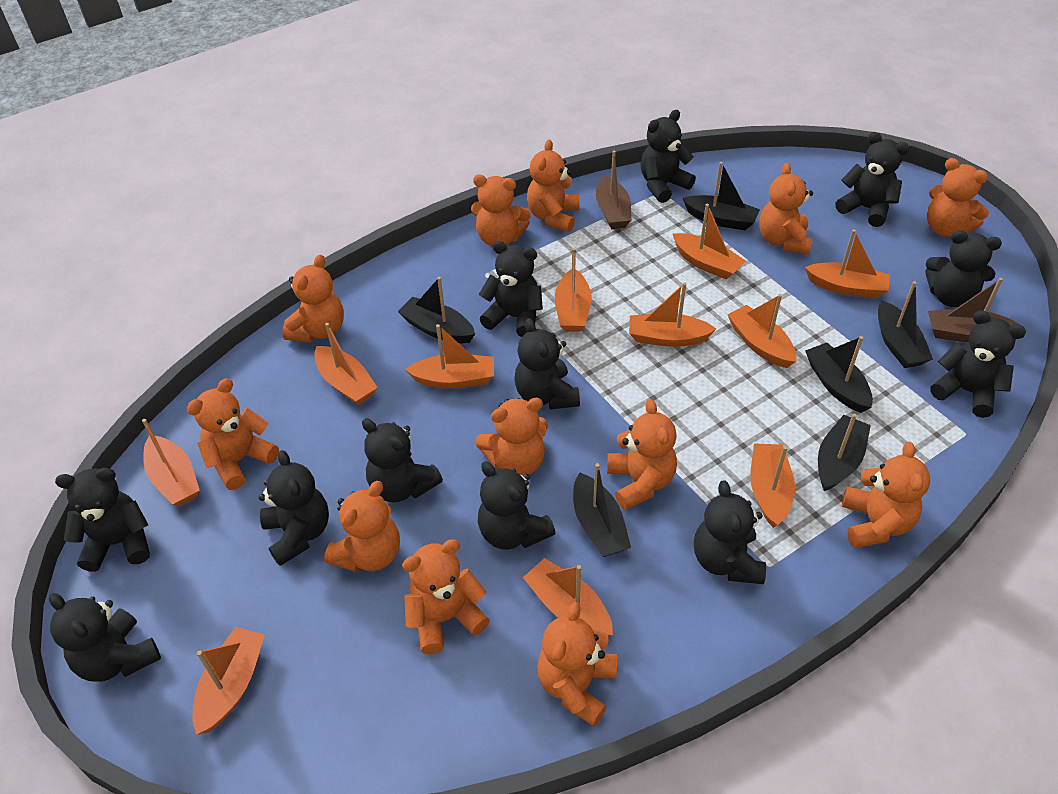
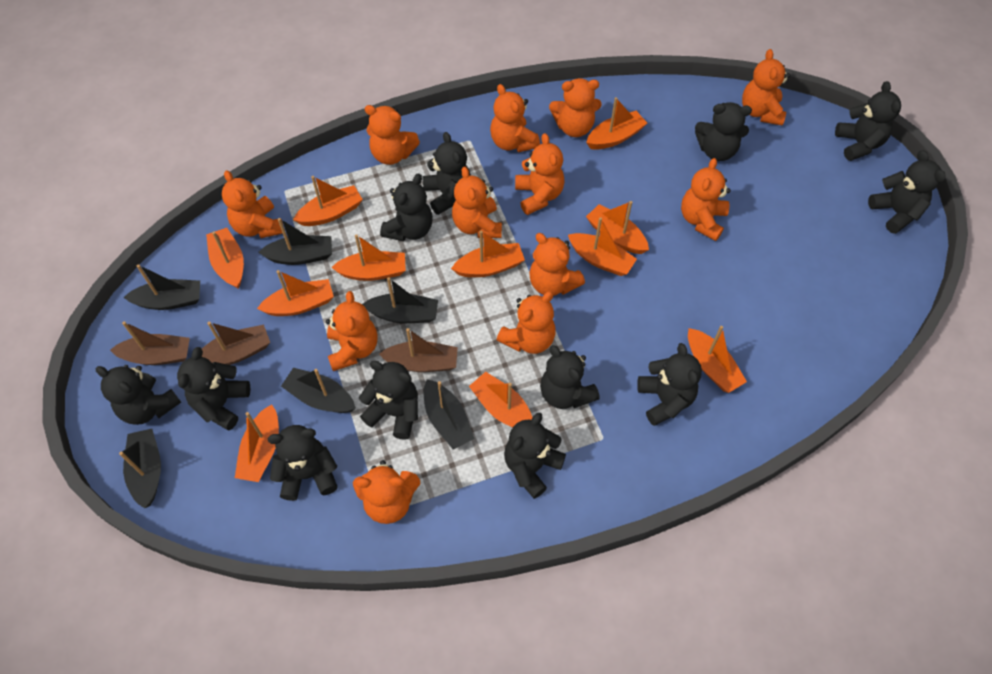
brown boat: 2 -> 3

